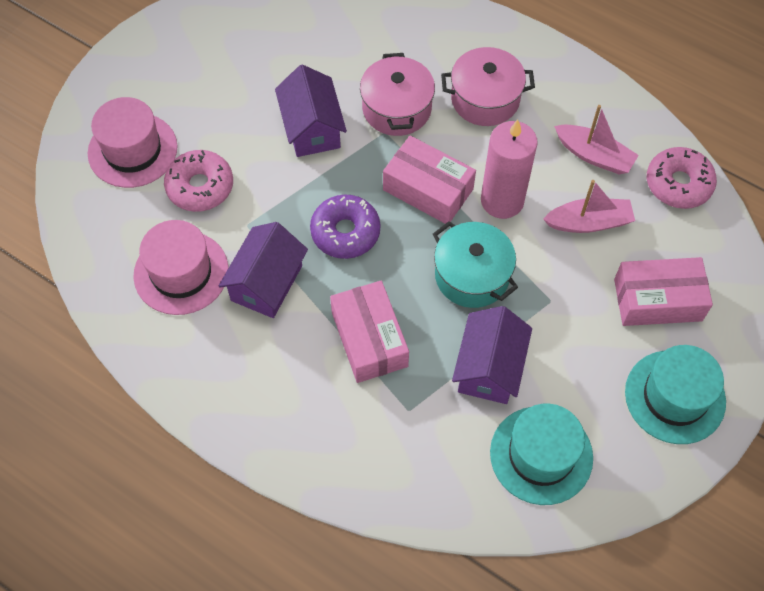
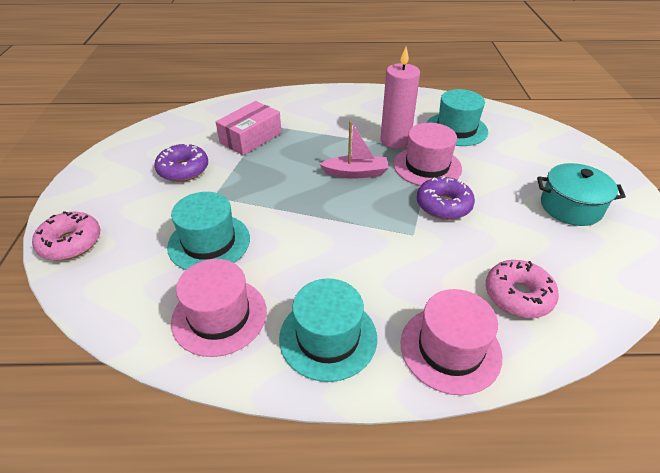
pink boat: 2 -> 1
pink box: 3 -> 1
pink hat: 2 -> 3
pink pot: 2 -> 0
purple donut: 1 -> 2
purple house: 3 -> 0
turquoise hat: 2 -> 3

